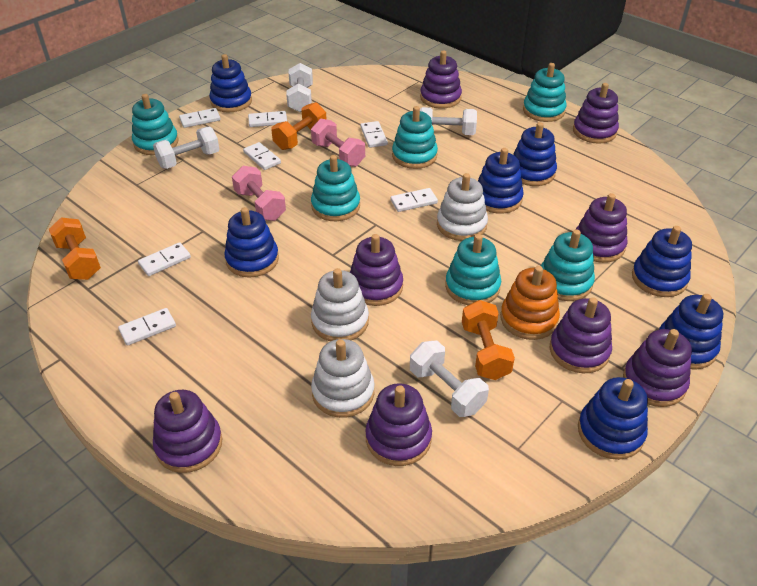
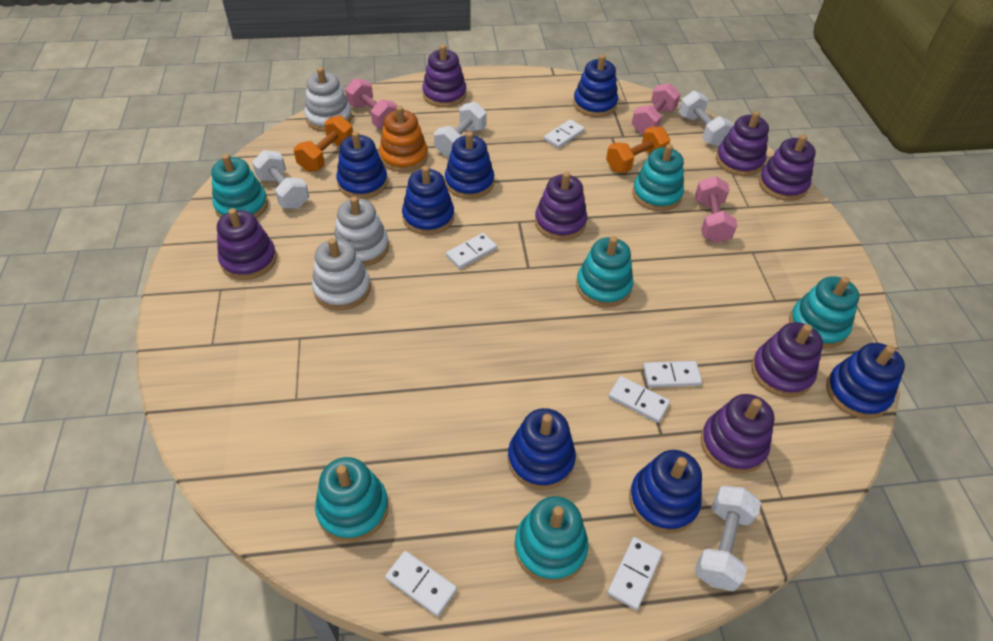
orange dumbbell: 3 -> 2
pink dumbbell: 2 -> 3
purple stacking toy: 8 -> 7
white domino: 7 -> 6

